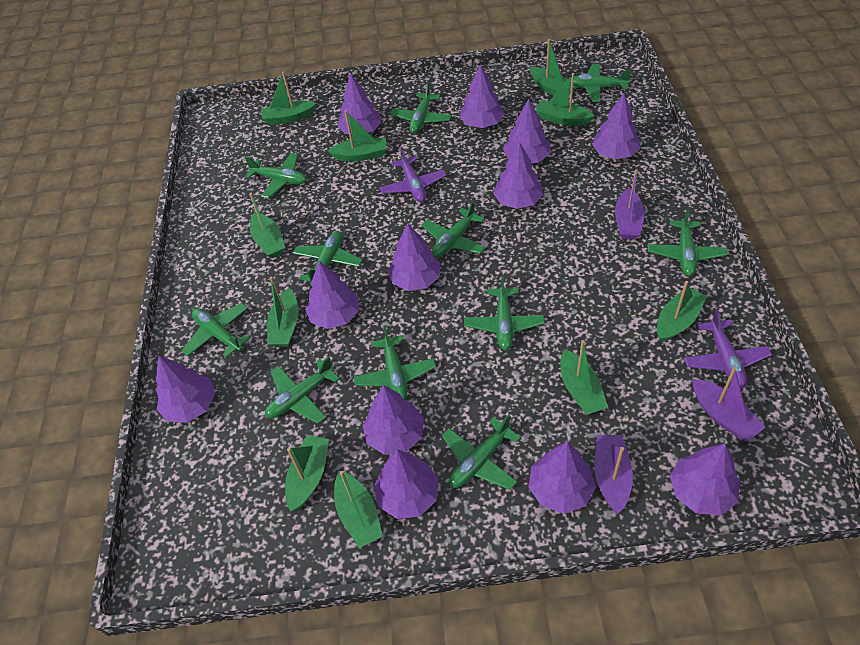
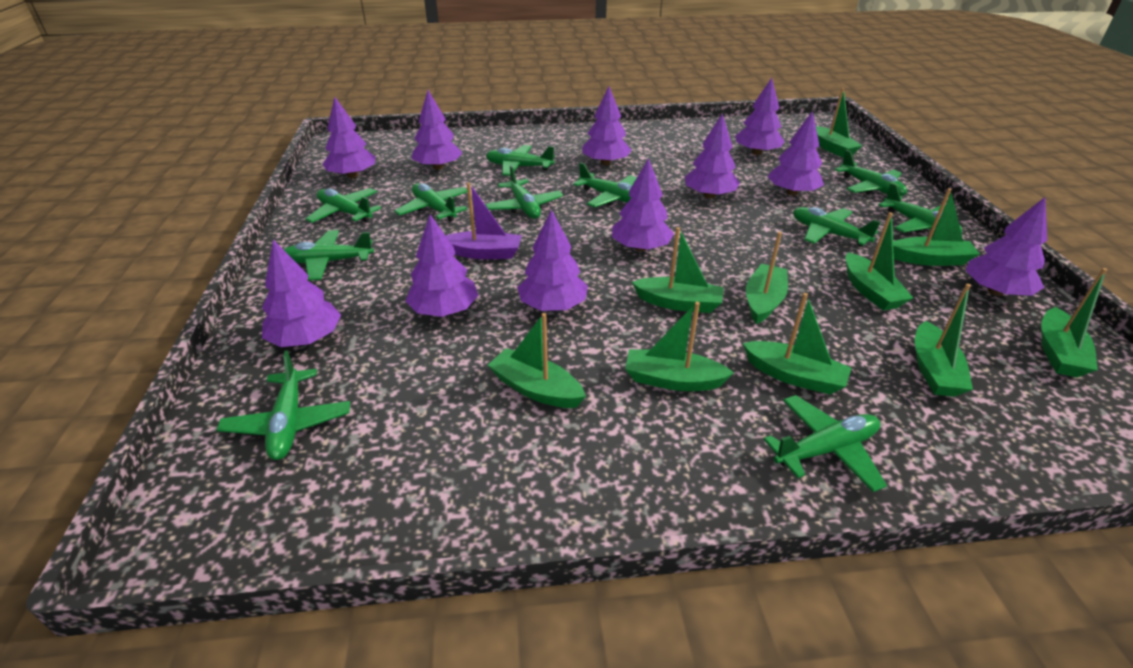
purple boat: 3 -> 1
purple plane: 2 -> 0
purple tree: 12 -> 11

